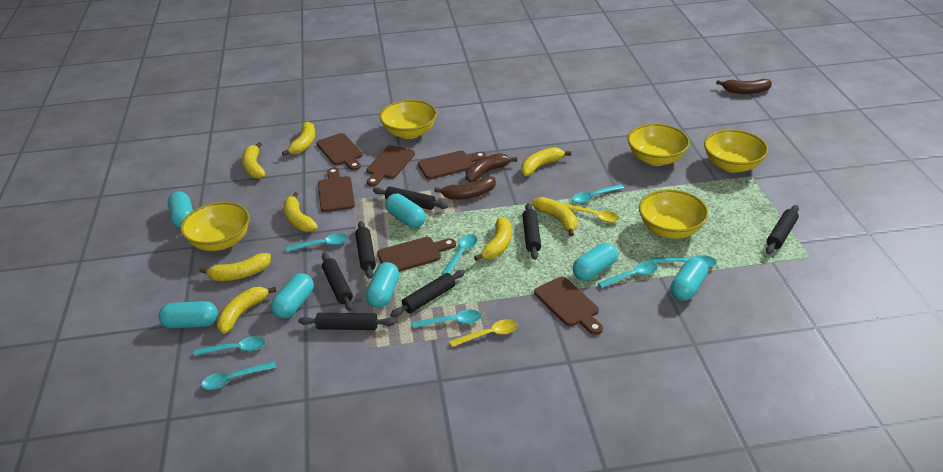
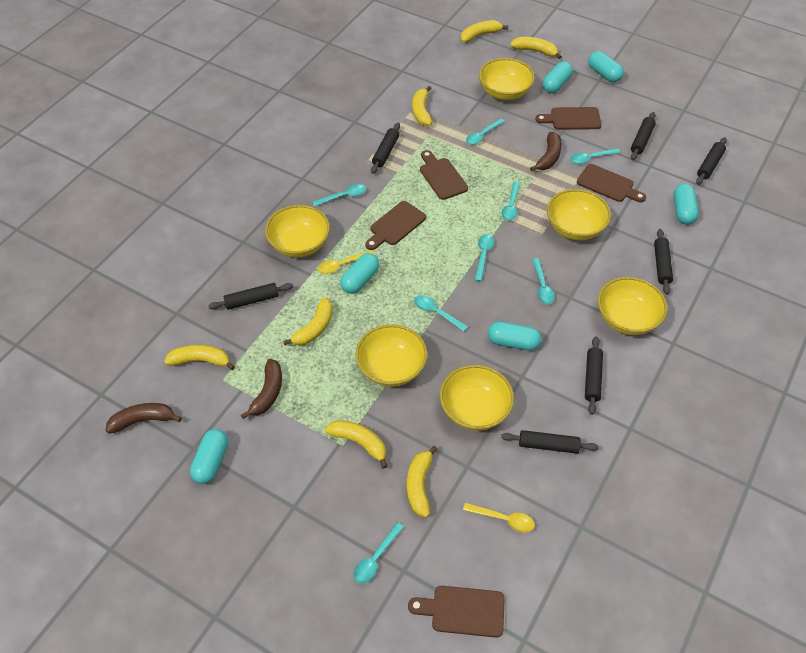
brown cutting board: 6 -> 5
turquoise capsule: 7 -> 6
yellow banana: 8 -> 7
yellow bowl: 5 -> 6

